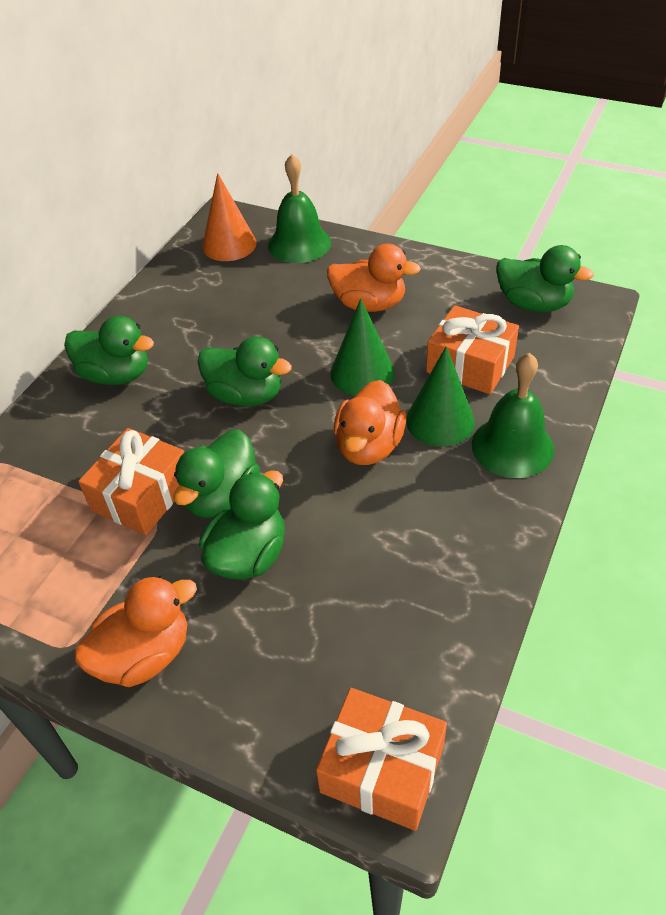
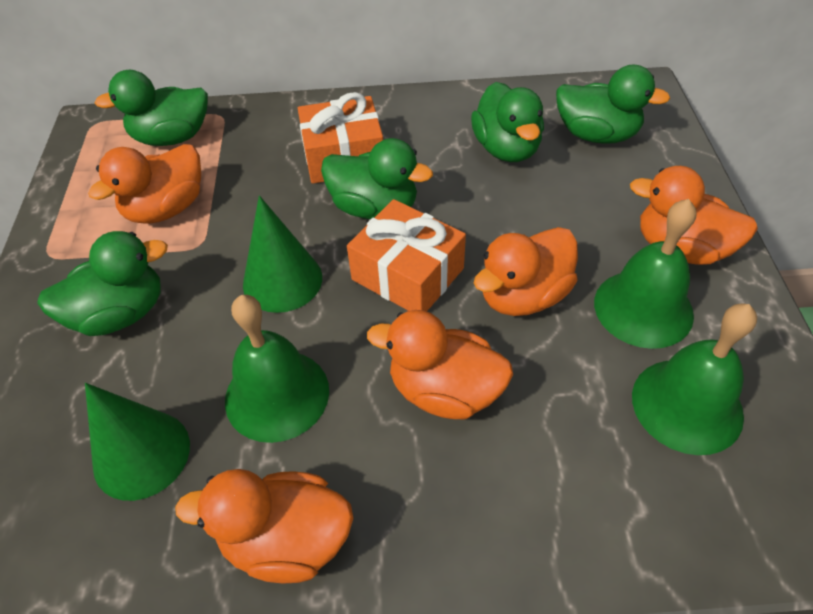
green bell: 2 -> 3
orange cone: 1 -> 0
orange duck: 3 -> 5
orange gift: 3 -> 2

